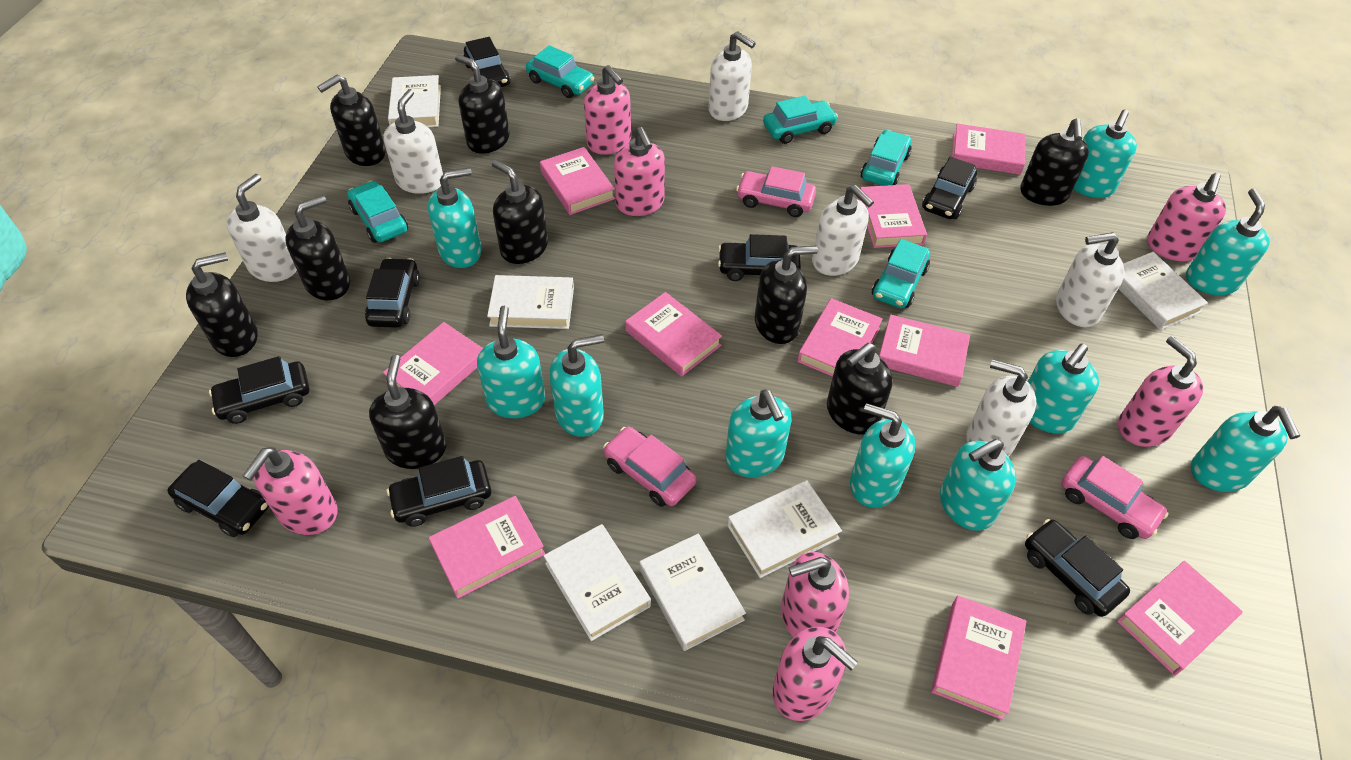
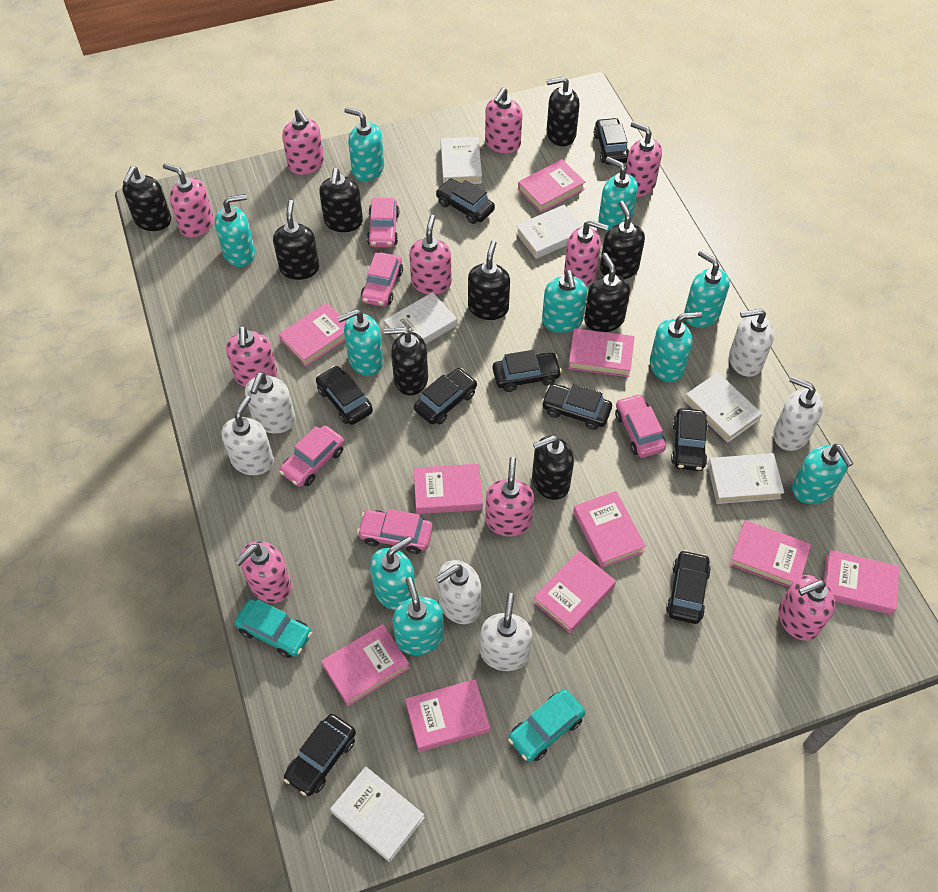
black car: 8 -> 9
pink car: 3 -> 5
pink soap dispenser: 7 -> 10
turquoise car: 5 -> 2

